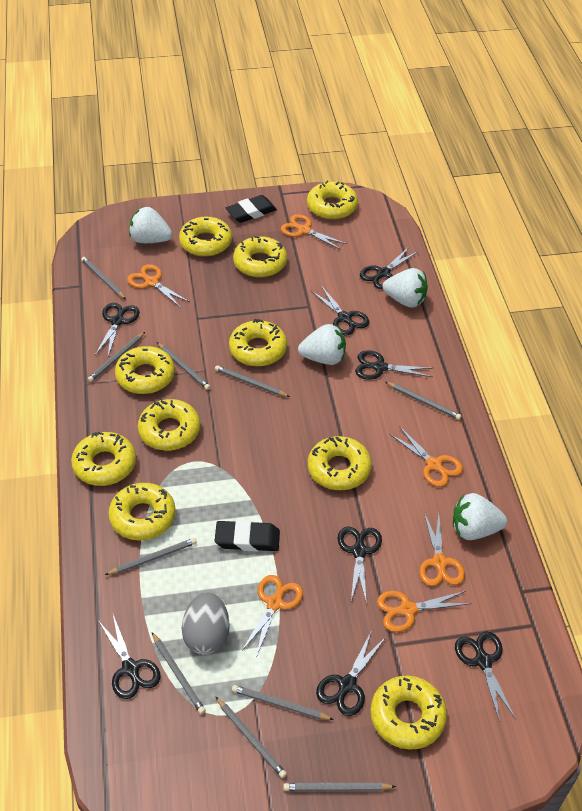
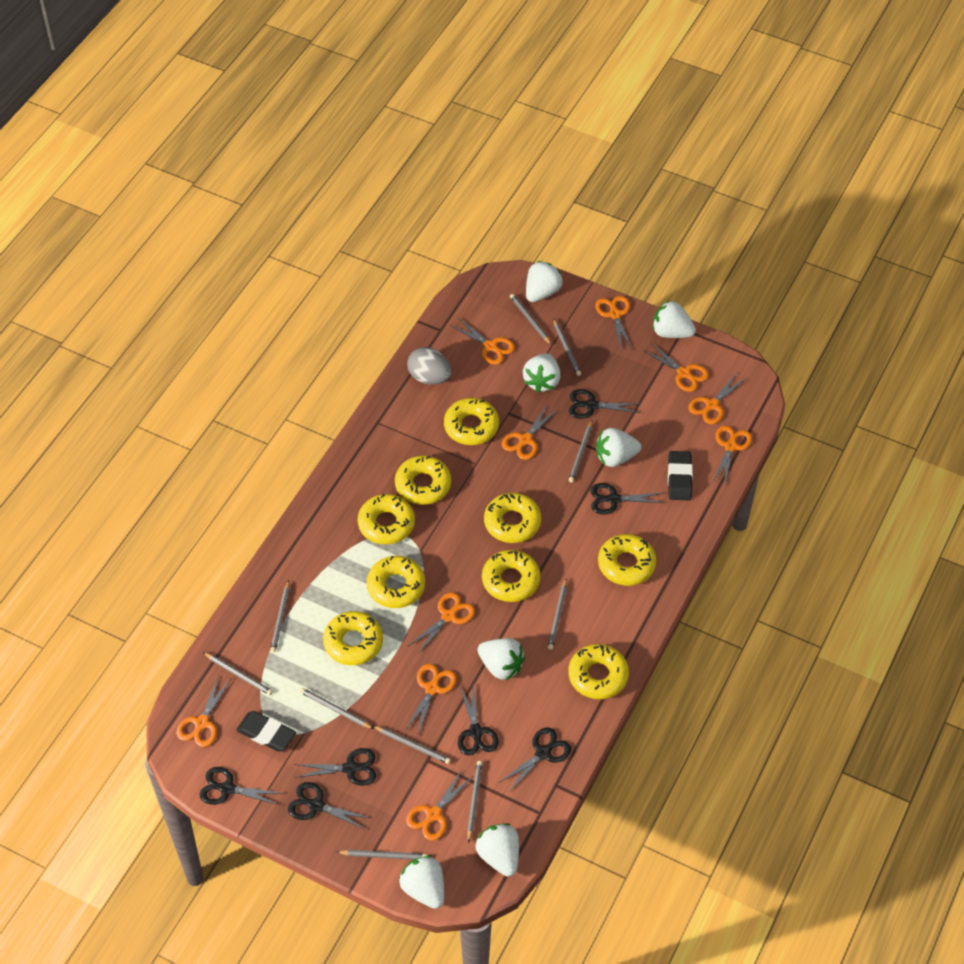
black scissors: 8 -> 7
orange scissors: 6 -> 10
white strawberry: 4 -> 7
yellow donut: 10 -> 9

